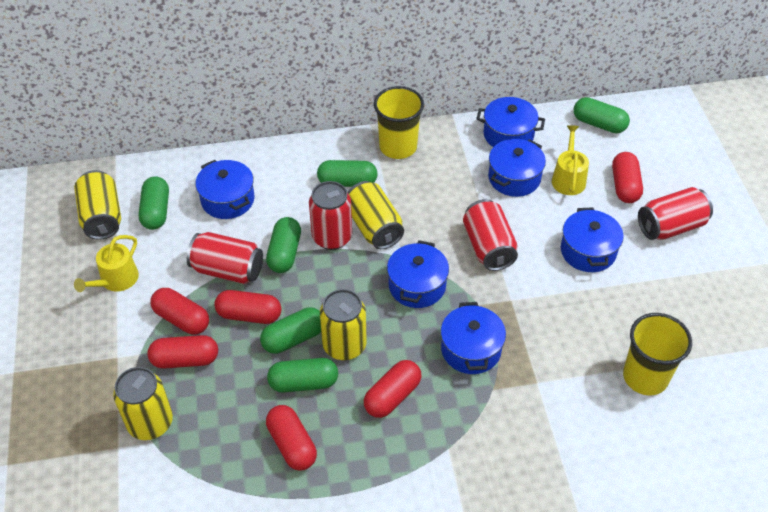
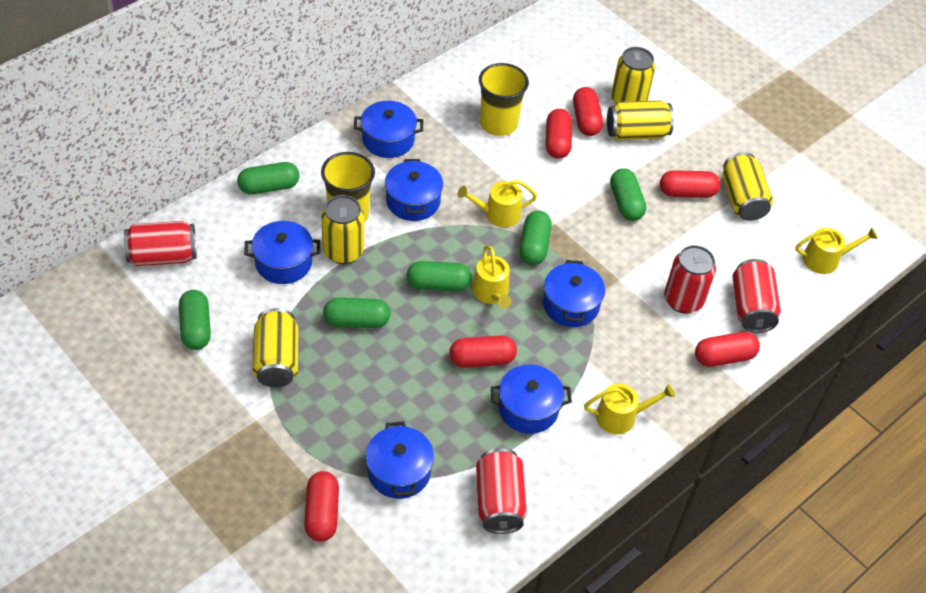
yellow can: 4 -> 5
yellow watering can: 2 -> 4

